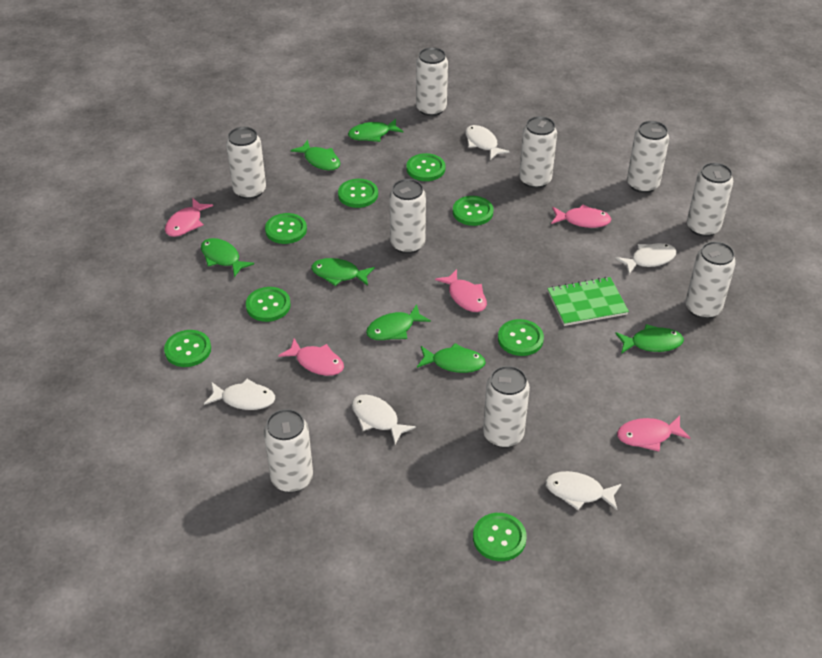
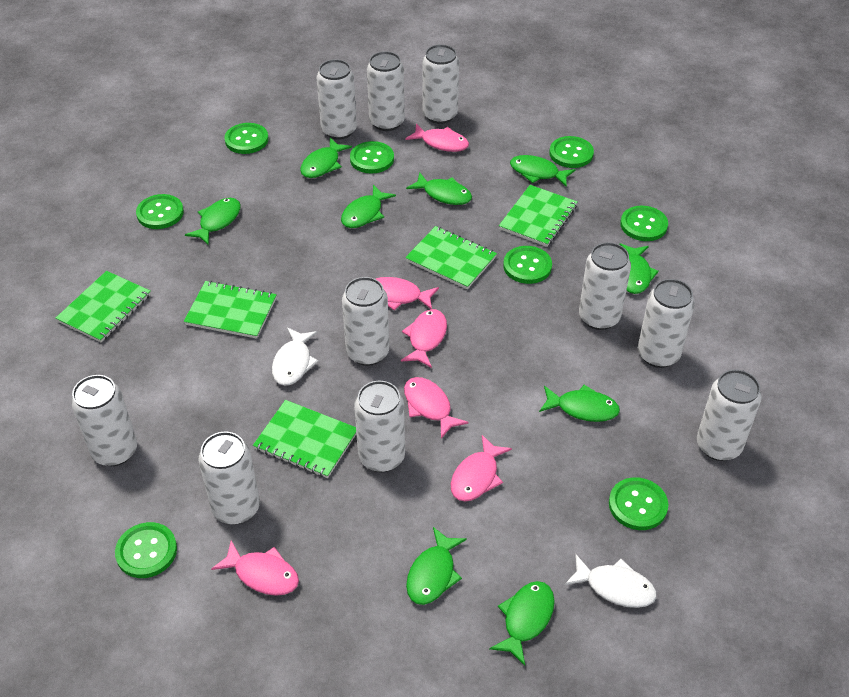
green fish: 7 -> 9
green notebook: 1 -> 5
pink fish: 5 -> 6
white can: 9 -> 10
white fish: 5 -> 2

